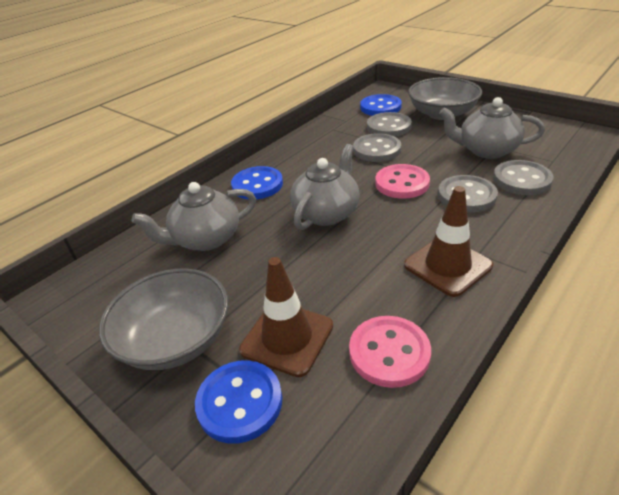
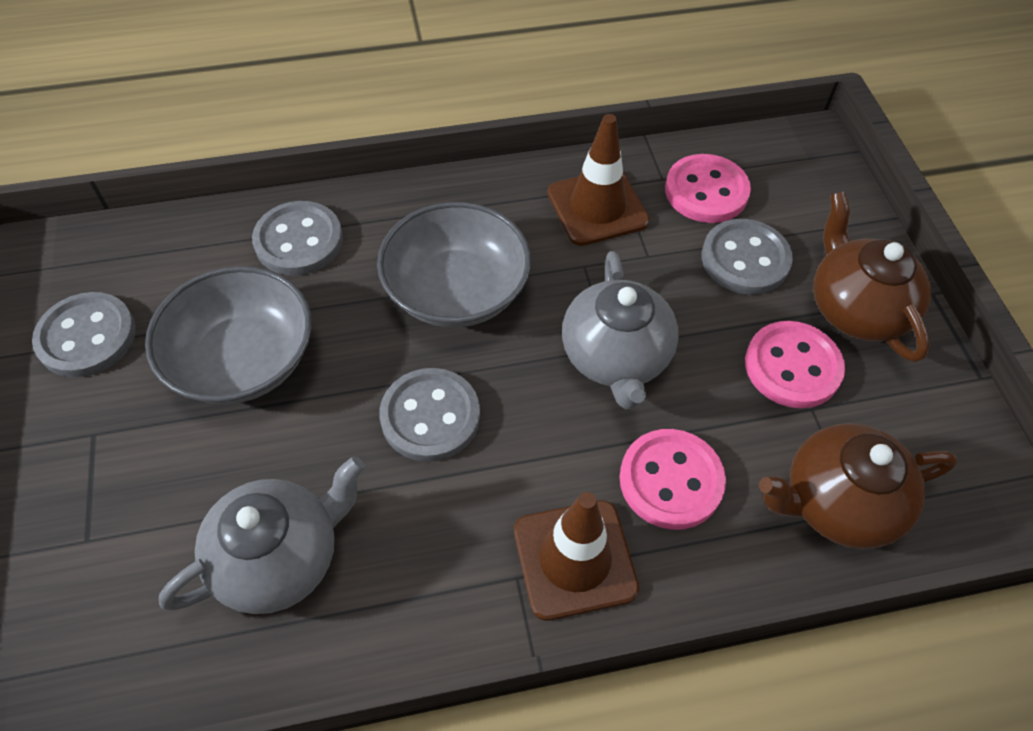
blue button: 3 -> 0
brown teapot: 0 -> 2
grey teapot: 3 -> 2
pink button: 2 -> 3

